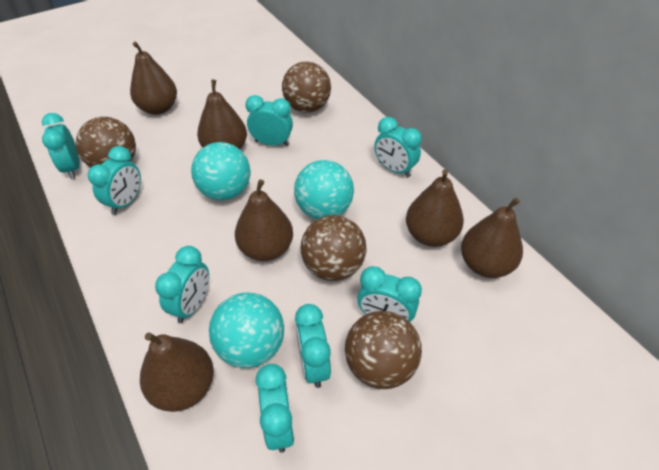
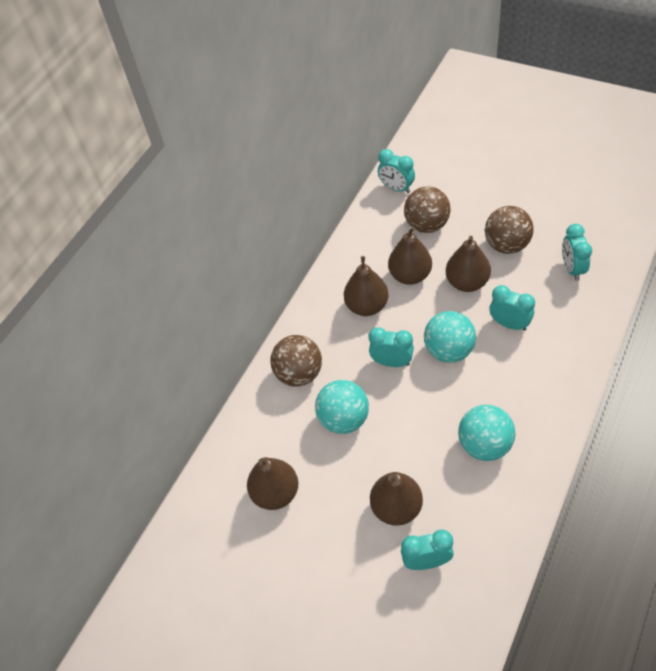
brown ball: 4 -> 3
brown pear: 6 -> 5
turquoise clock: 8 -> 5

